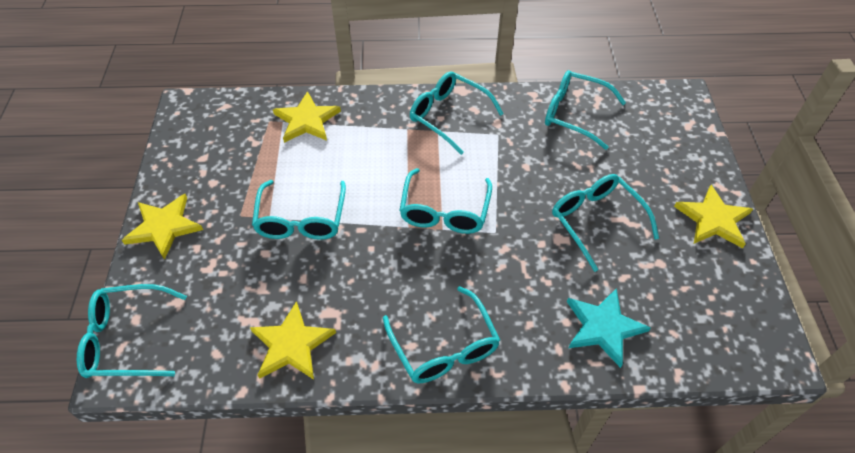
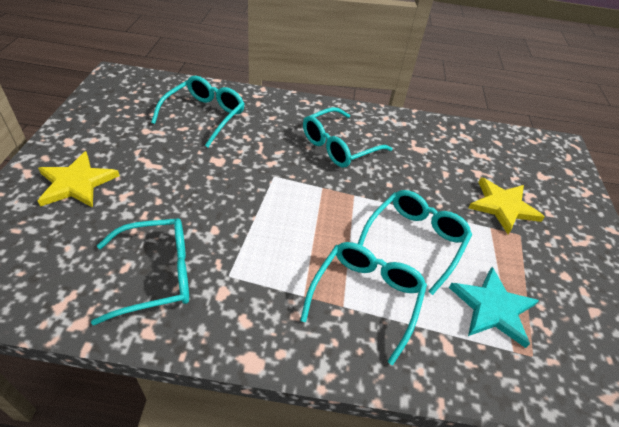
turquoise glasses: 7 -> 5
yellow star: 4 -> 2

